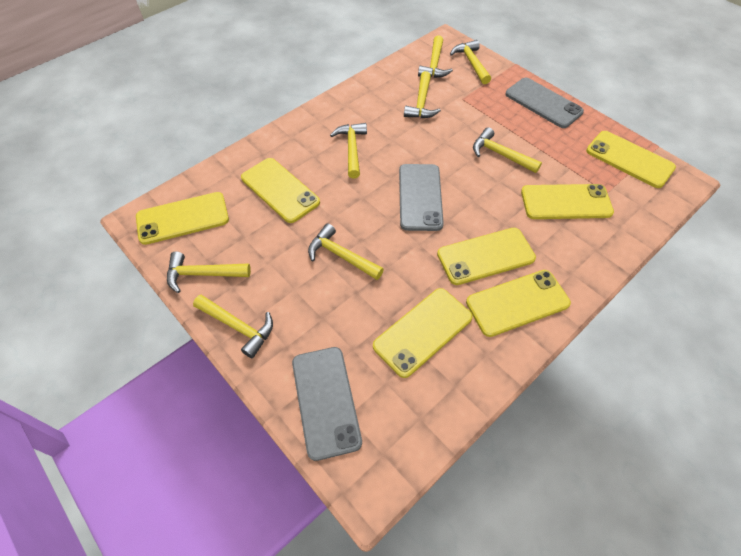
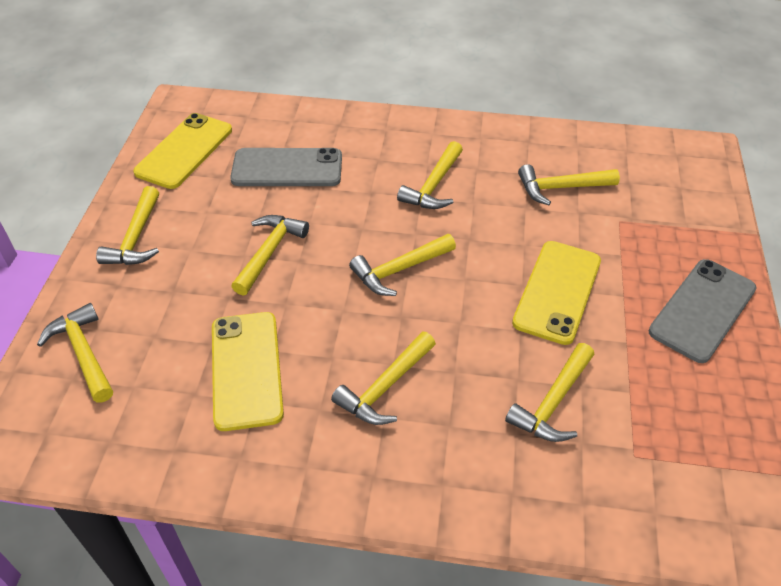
grey phone: 3 -> 2
yellow phone: 7 -> 3

